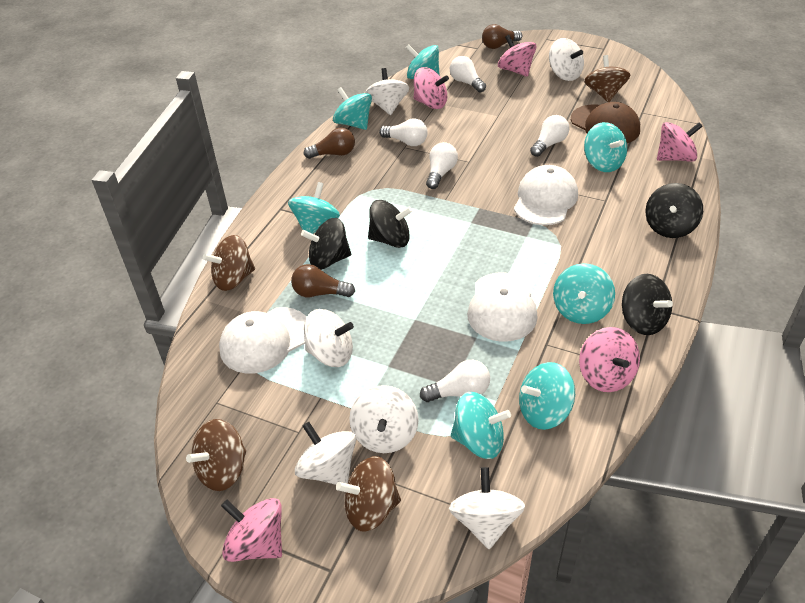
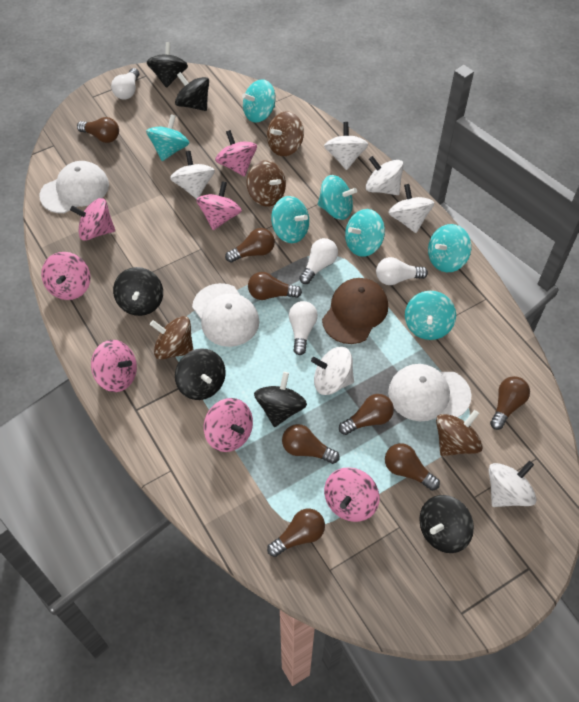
black spinning top: 4 -> 6
brown light bulb: 3 -> 8
pink spinning top: 5 -> 7
white light bulb: 5 -> 4

